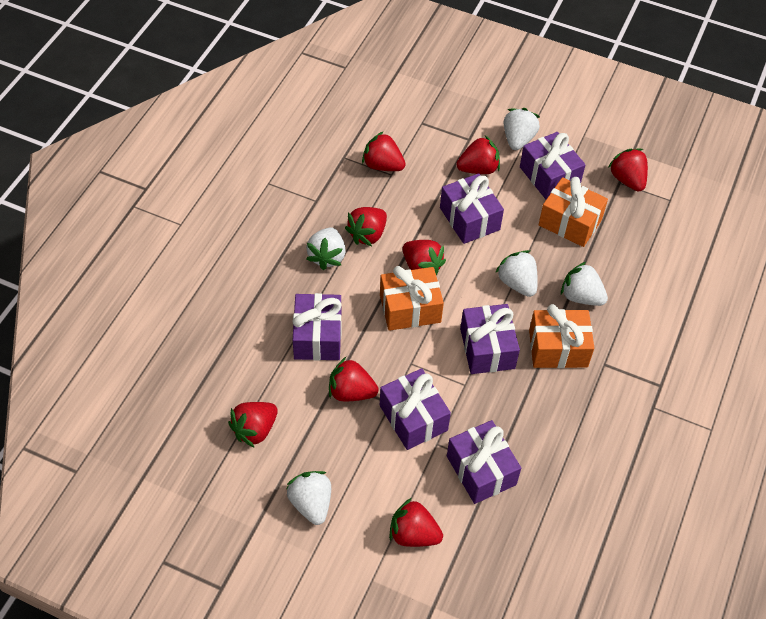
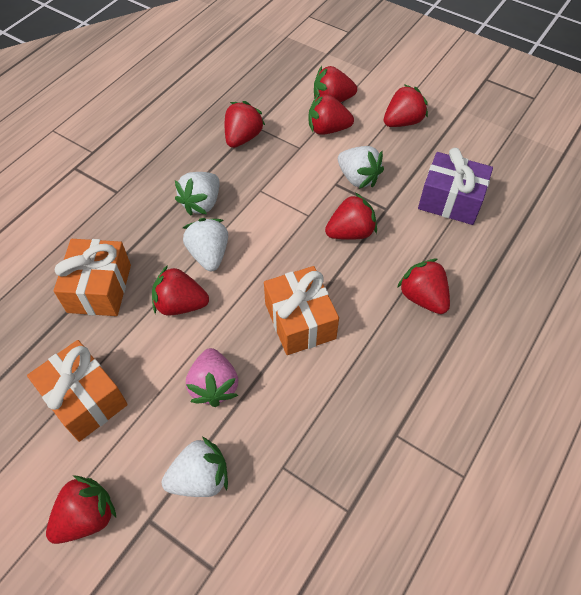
pink strawberry: 0 -> 1
purple gift: 6 -> 1
white strawberry: 5 -> 4

